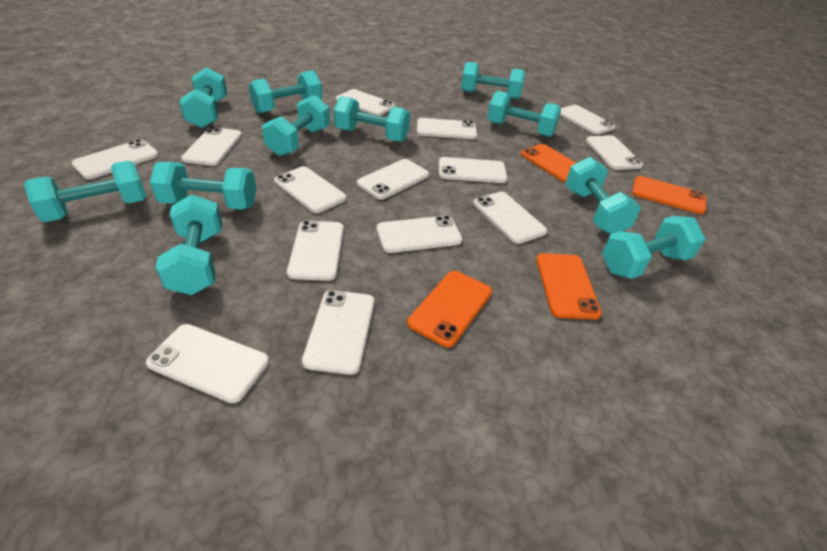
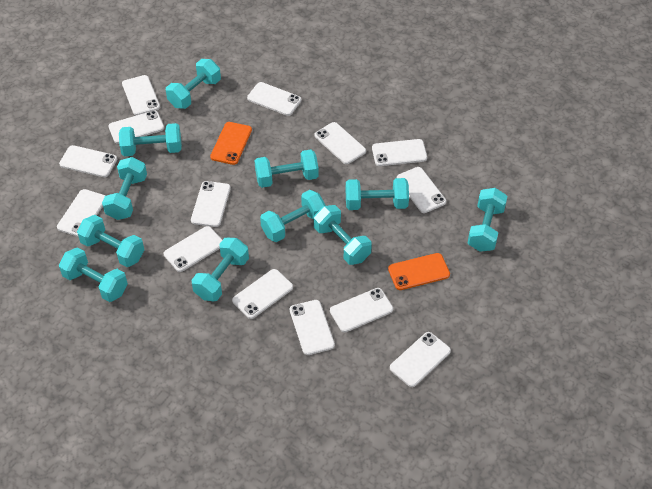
orange phone: 4 -> 2

